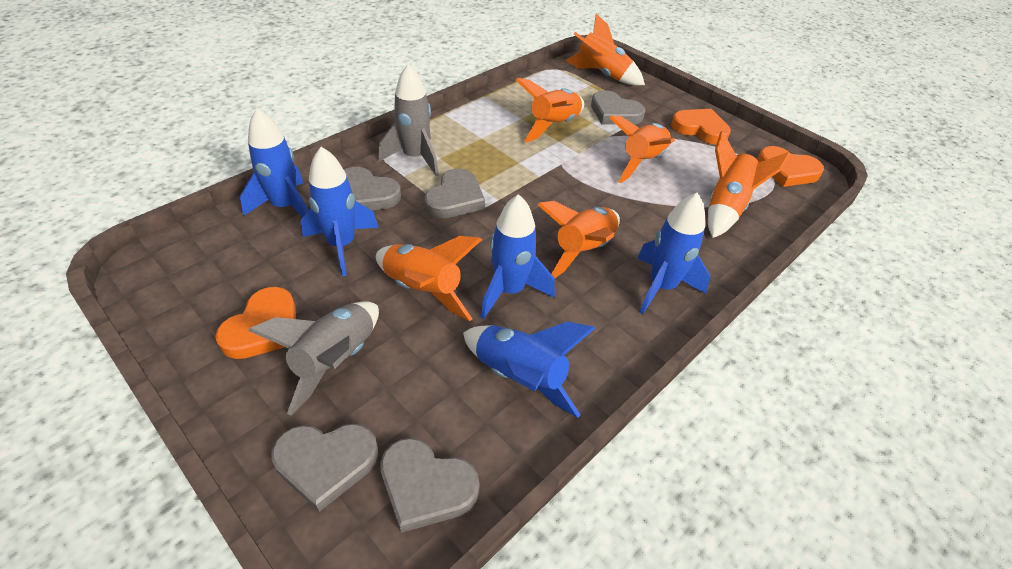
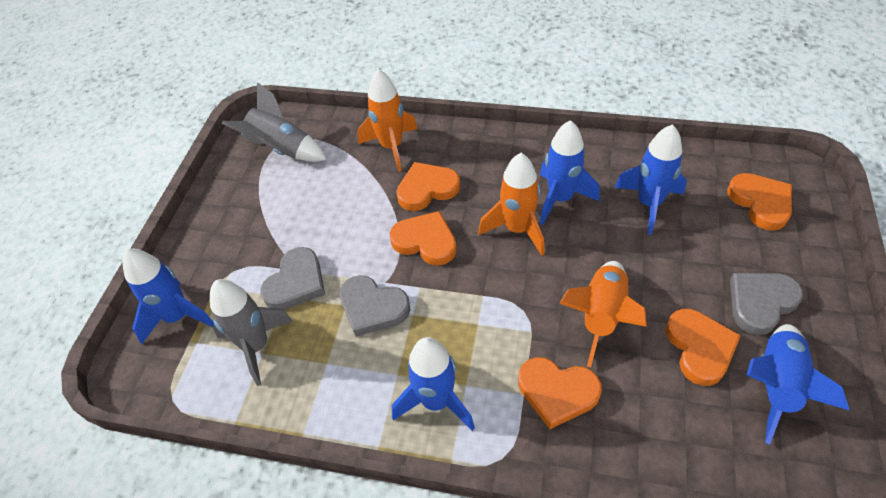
grey heart: 5 -> 3
orange heart: 3 -> 5
orange rocket: 6 -> 3

